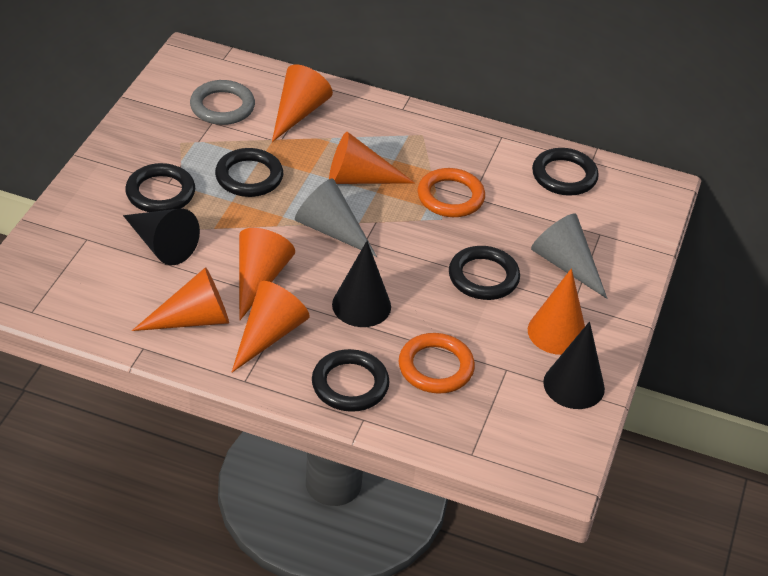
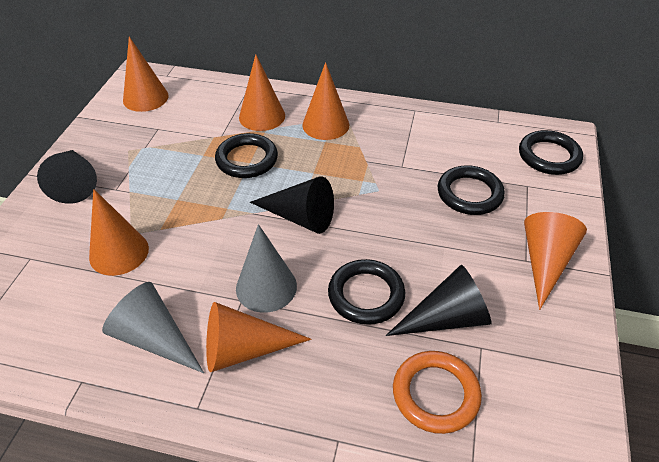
black ring: 5 -> 4
grey ring: 1 -> 0
orange ring: 2 -> 1

